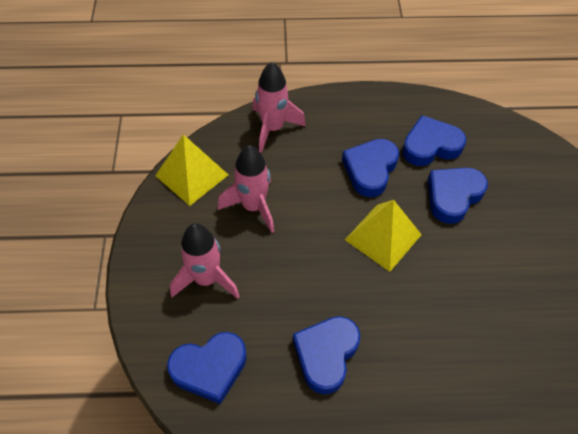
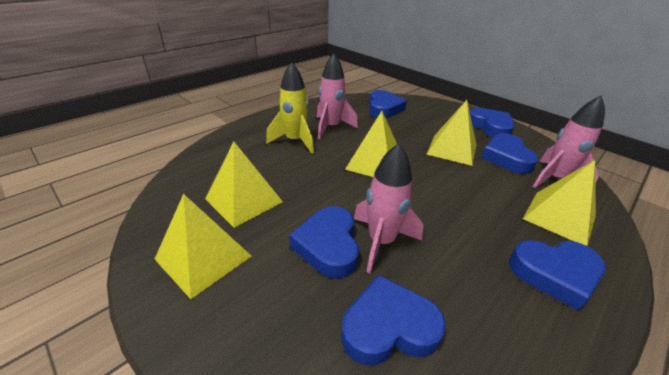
blue heart: 5 -> 6
yellow pyramid: 2 -> 5
yellow rocket: 0 -> 1

